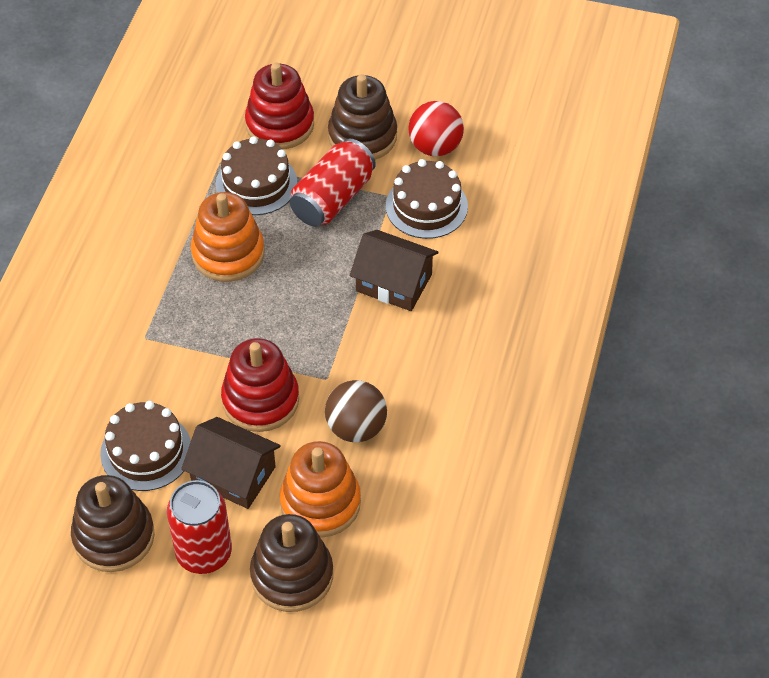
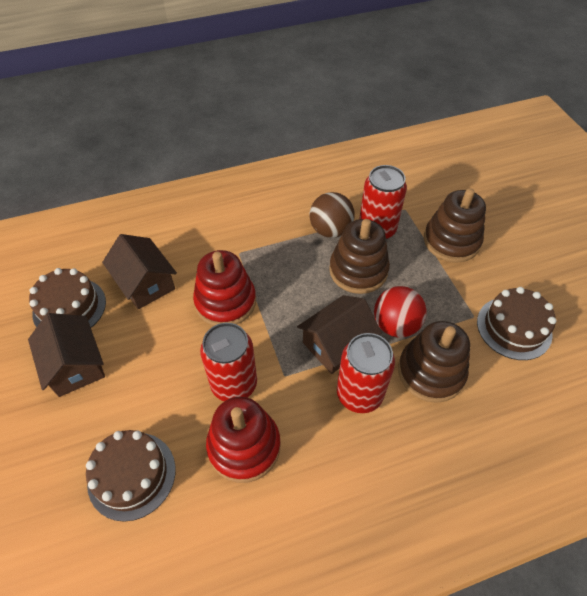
brown house: 2 -> 3
orange stacking toy: 2 -> 0
red can: 2 -> 3

